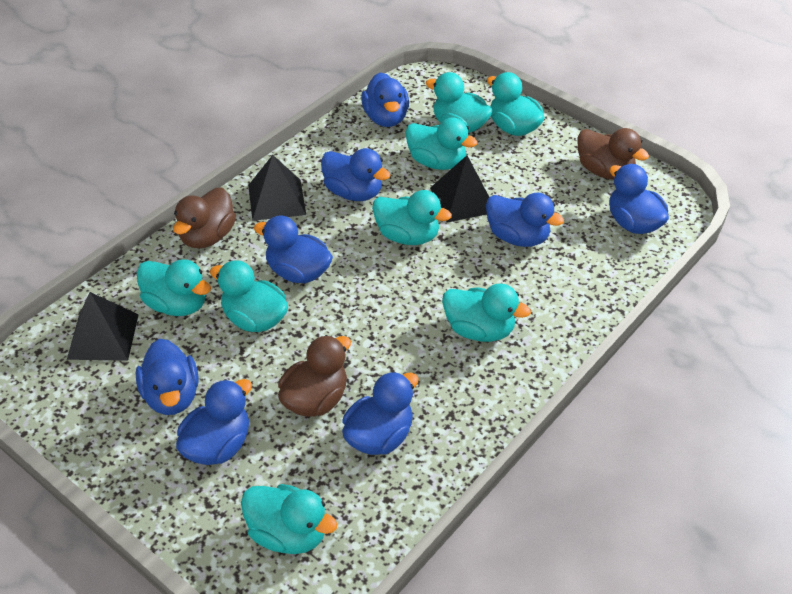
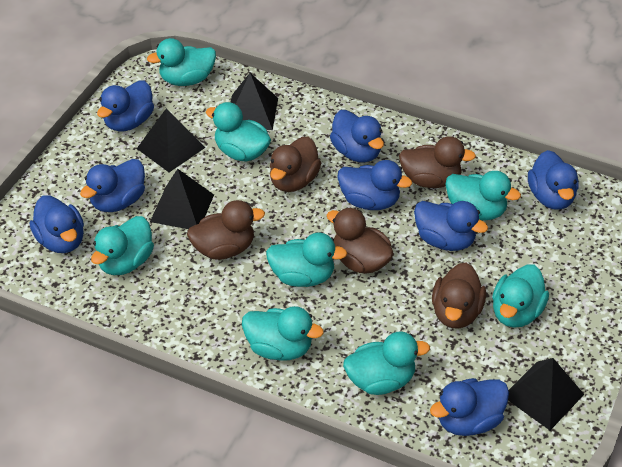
black pyramid: 3 -> 4
brown duck: 3 -> 5

